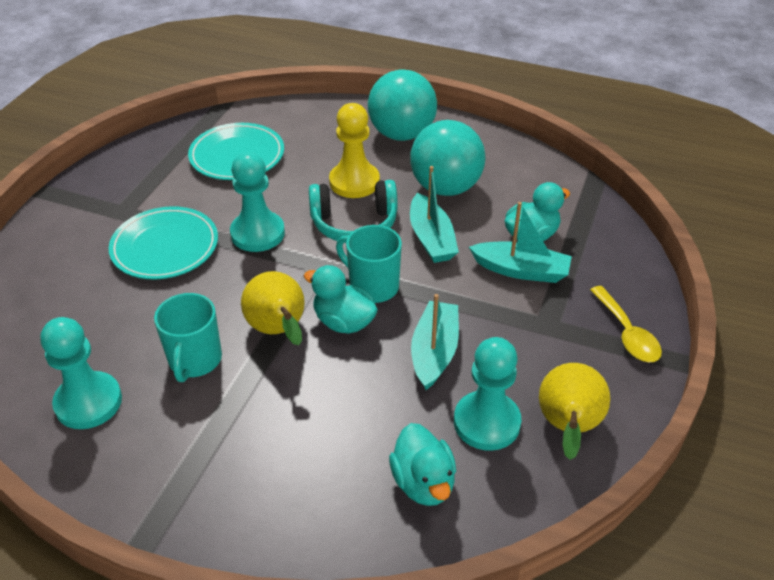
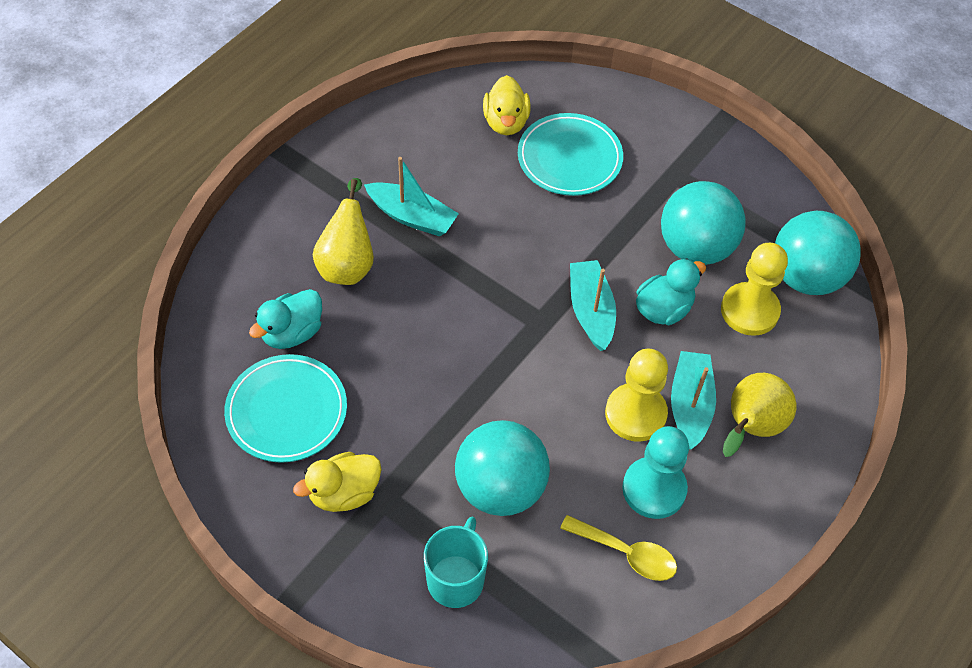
turquoise ball: 2 -> 3
turquoise duck: 3 -> 2
turquoise headphones: 1 -> 0
turquoise mug: 2 -> 1
turquoise pawn: 3 -> 1
yellow duck: 0 -> 2
yellow pawn: 1 -> 2

